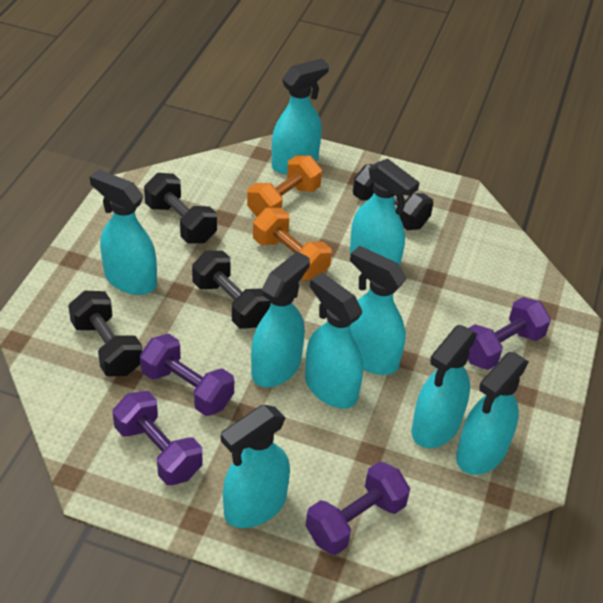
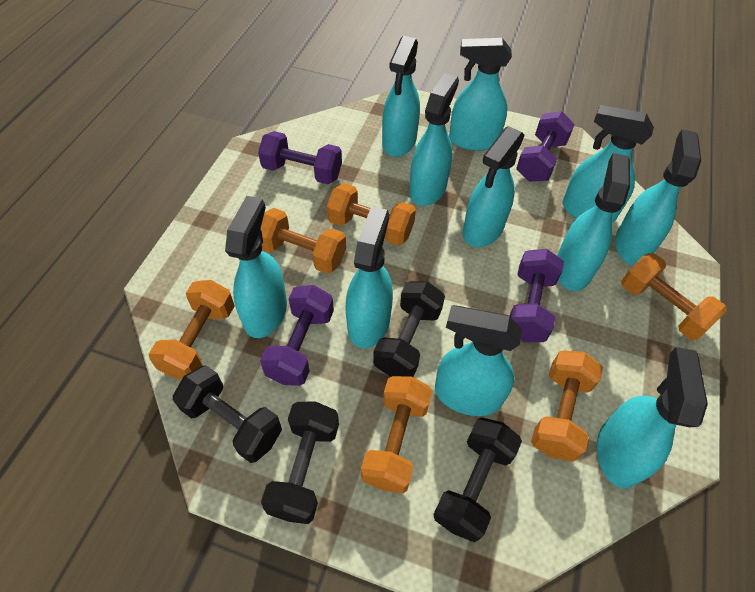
orange dumbbell: 2 -> 6
turquoise spray bottle: 9 -> 11

